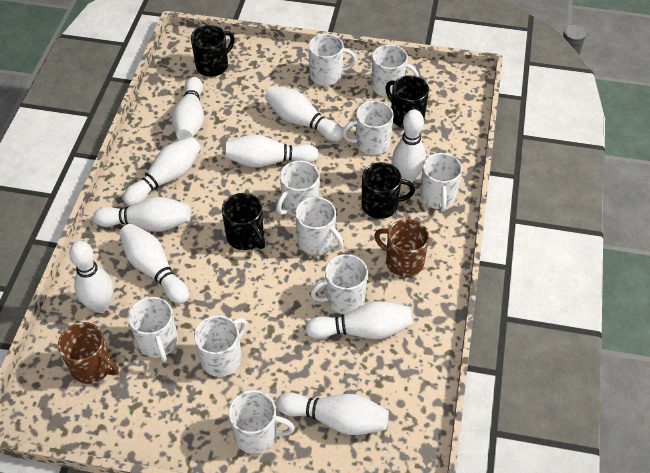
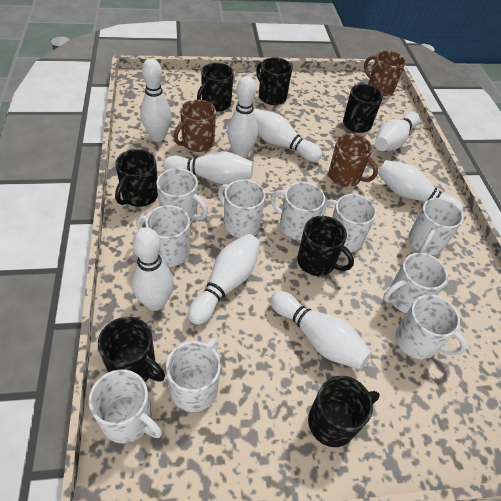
black mug: 4 -> 7
brown mug: 2 -> 3
white bowling pin: 10 -> 9

